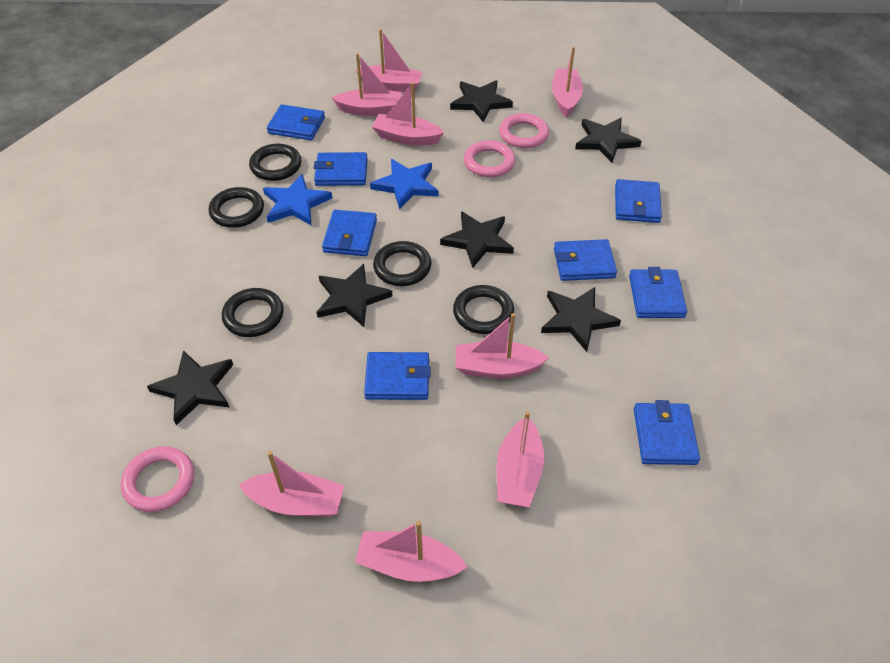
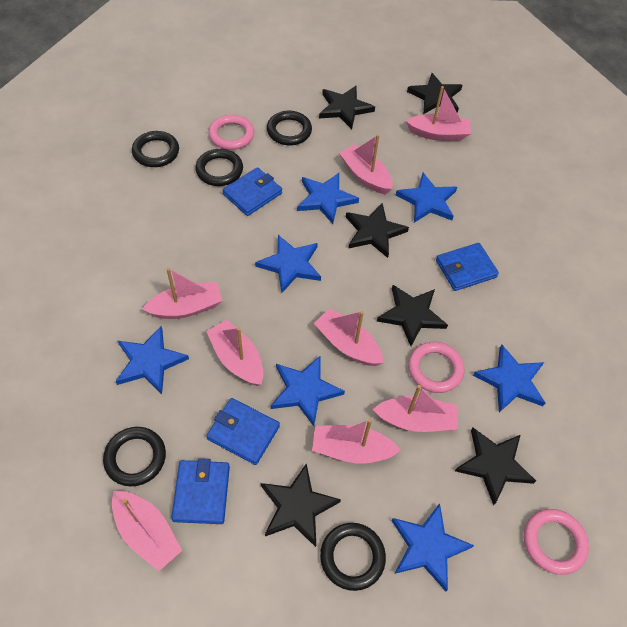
blue star: 2 -> 7
blue wallet: 8 -> 4

